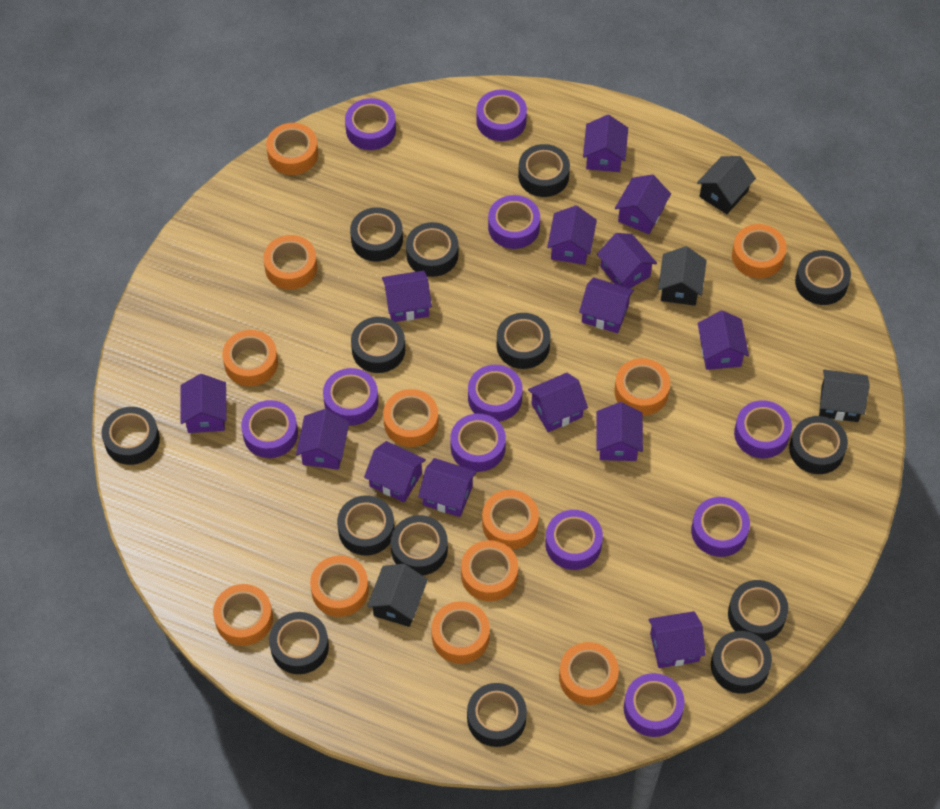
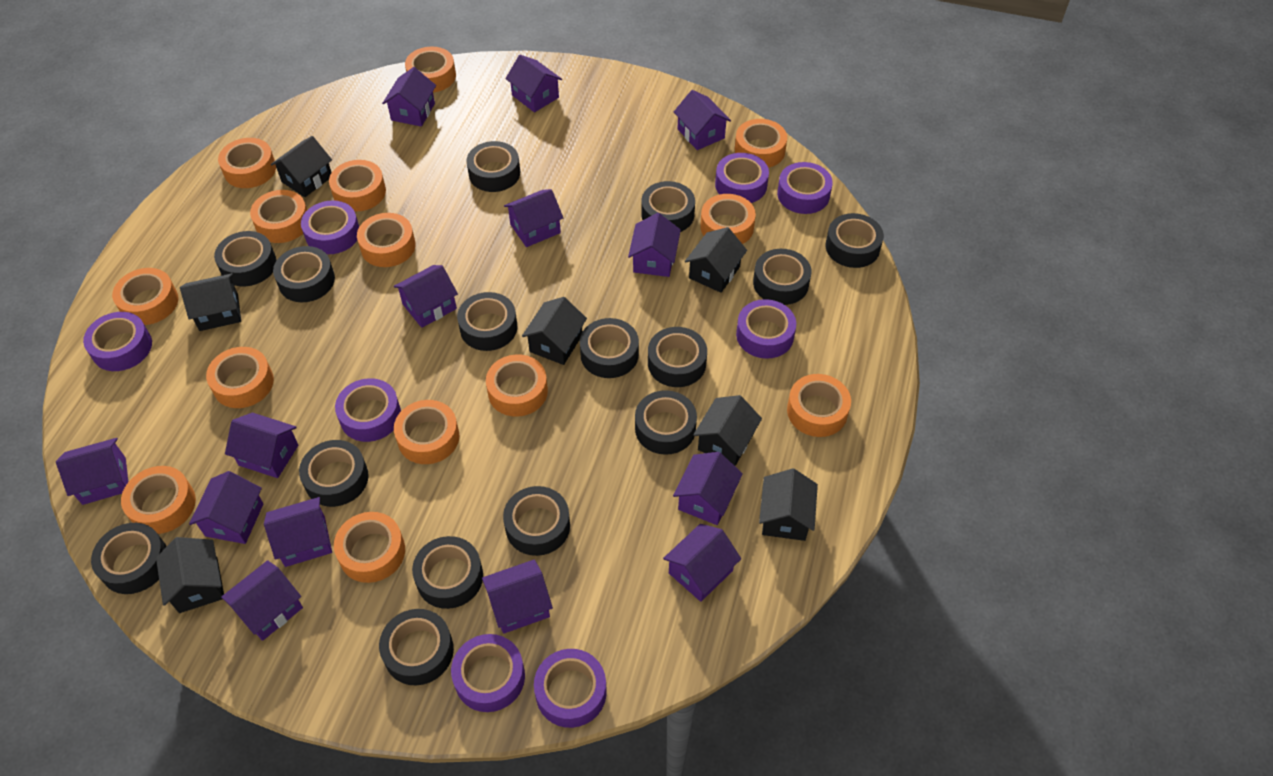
black house: 4 -> 7
black tape: 14 -> 15
orange tape: 12 -> 14
purple tape: 11 -> 8

